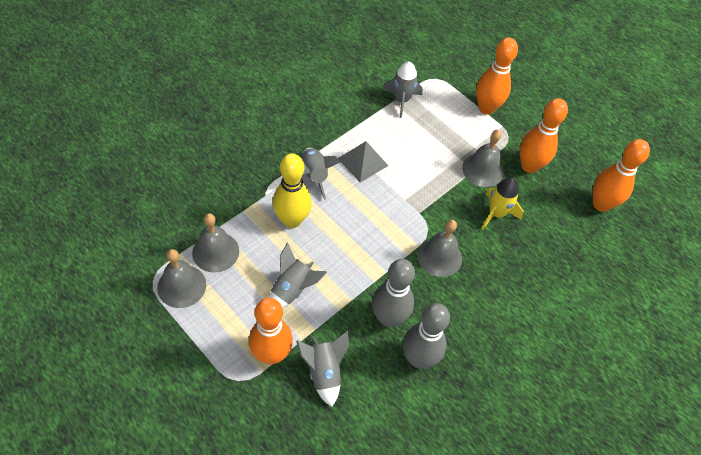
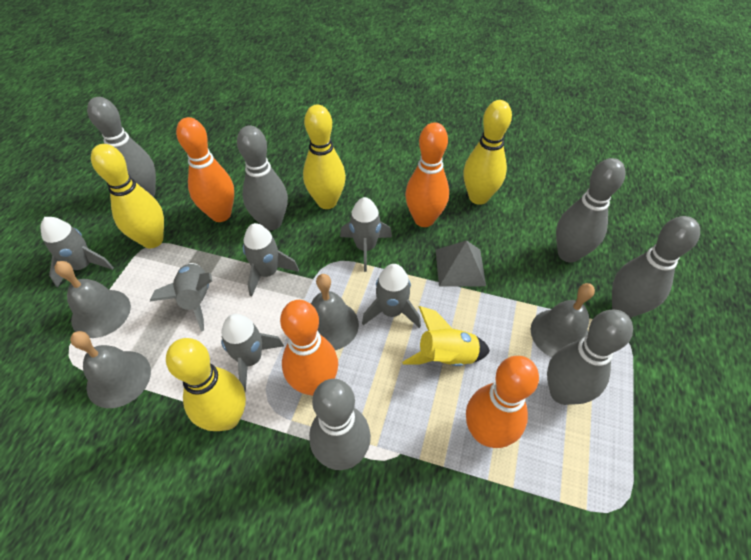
grey bowling pin: 2 -> 6
grey rocket: 4 -> 6
yellow bowling pin: 1 -> 4

